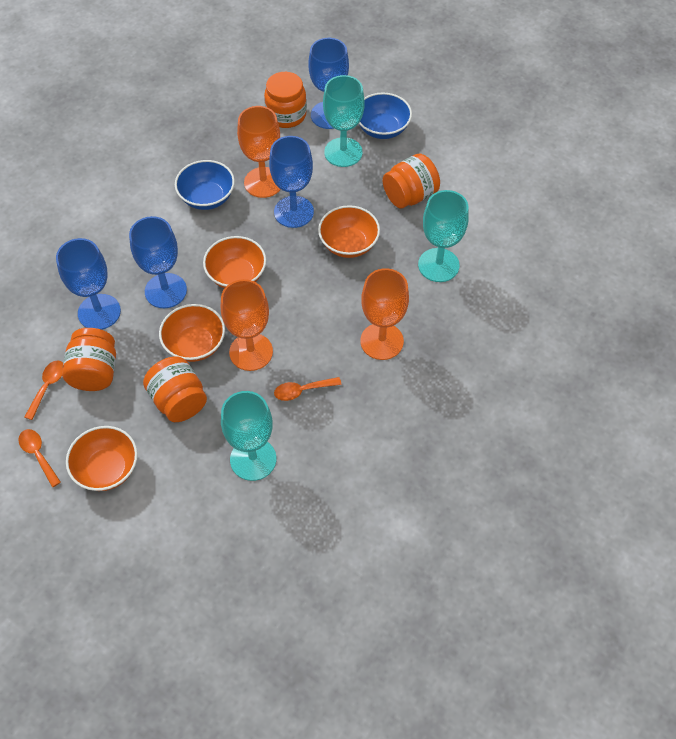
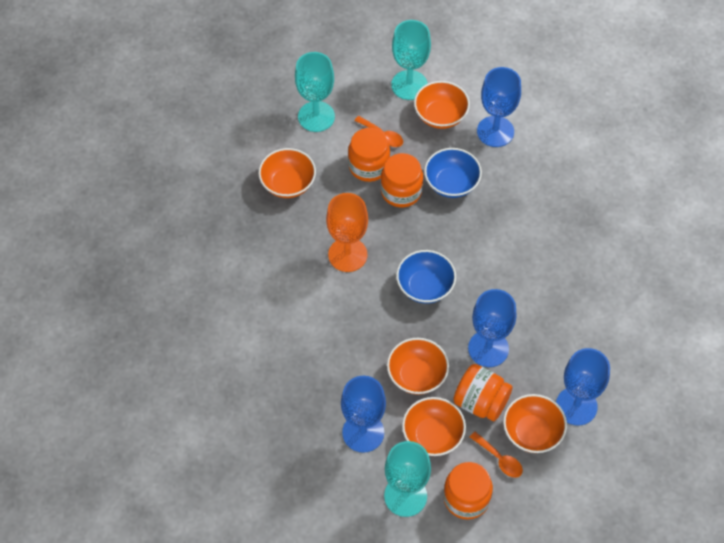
orange bowl: 4 -> 5
orange goblet: 3 -> 1
orange spoon: 3 -> 2

